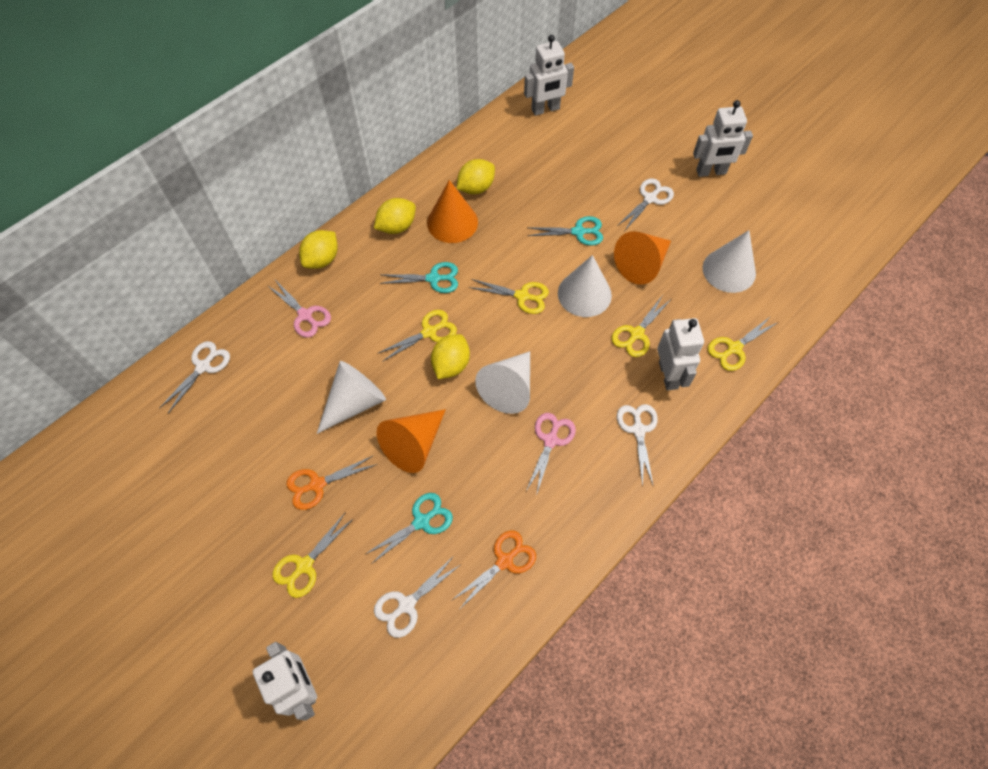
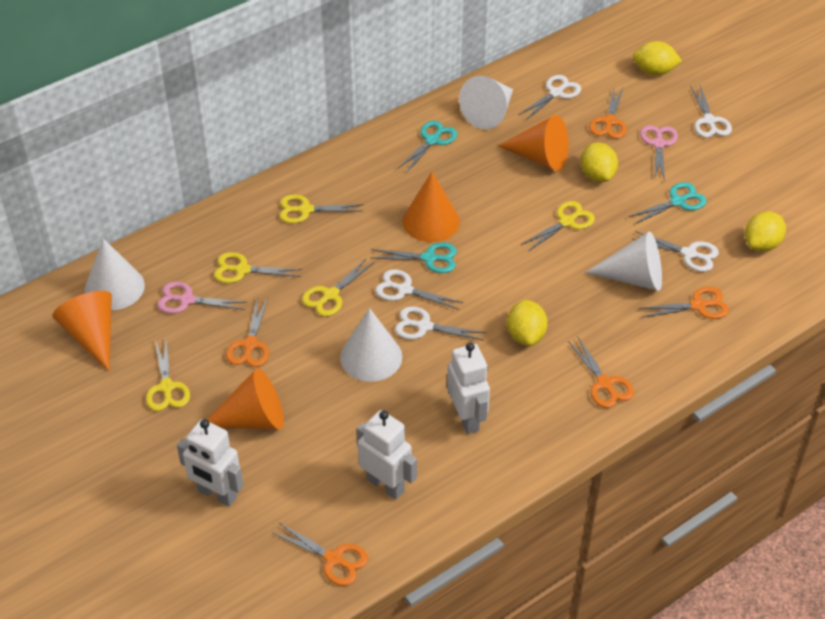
orange cone: 3 -> 4
orange scissors: 2 -> 5
white robot: 4 -> 3
white scissors: 4 -> 5

